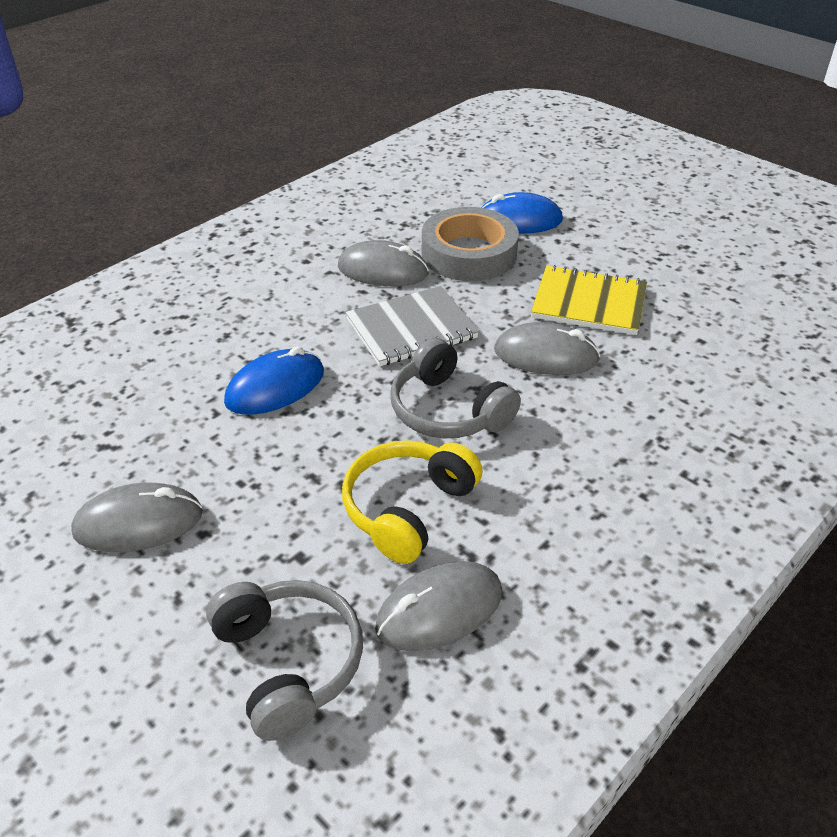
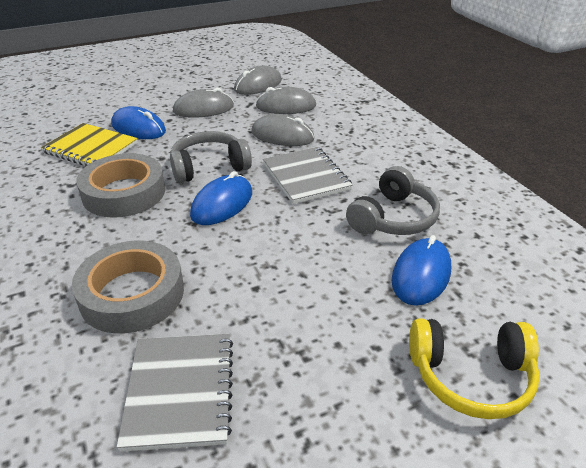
blue mouse: 2 -> 3
grey notebook: 1 -> 2
grey tape: 1 -> 2

